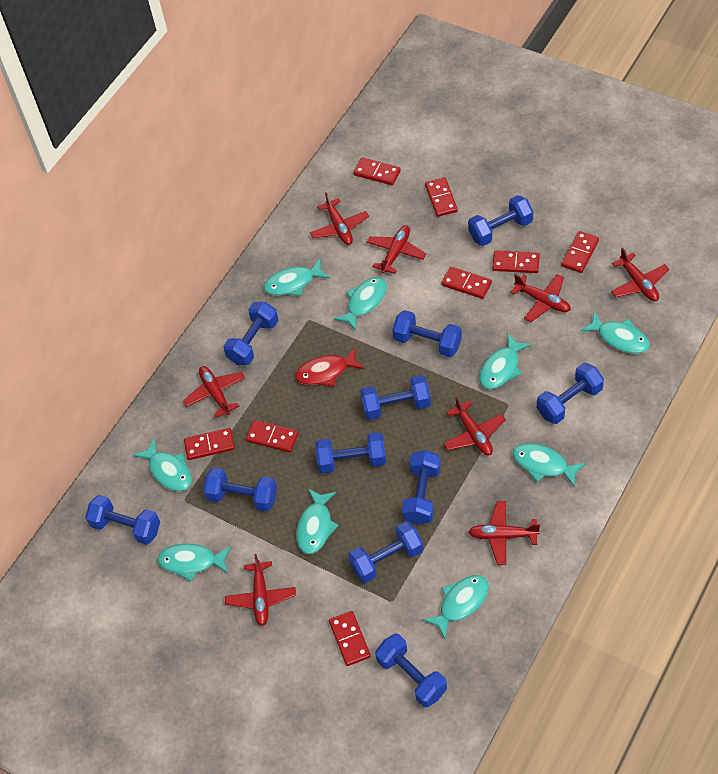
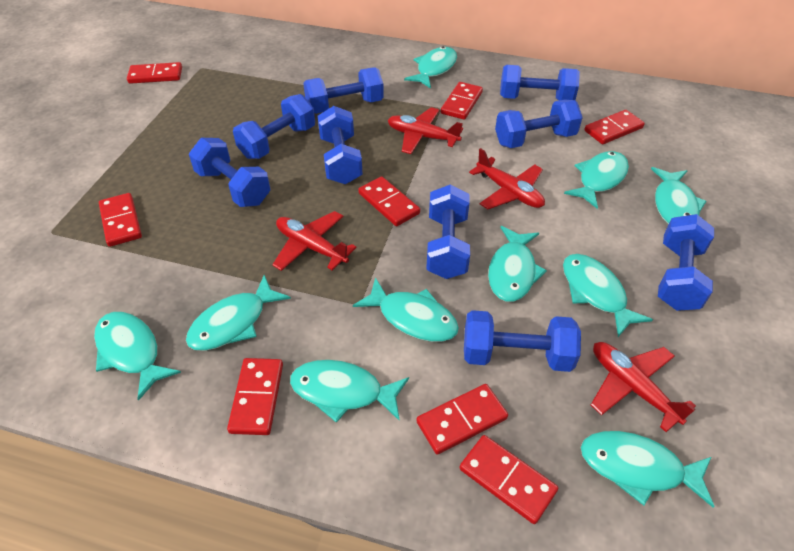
blue dumbbell: 11 -> 9
red fish: 1 -> 0
red plane: 8 -> 4
turquoise fish: 9 -> 10

